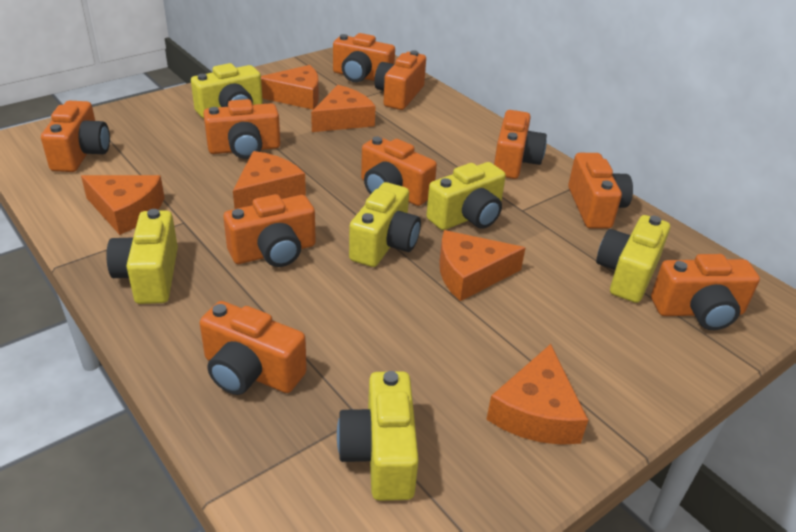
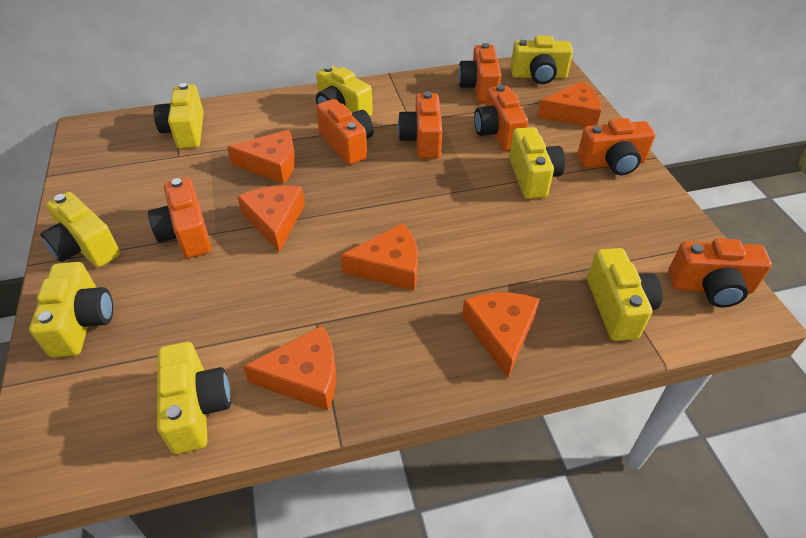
orange camera: 10 -> 7
yellow camera: 6 -> 8

